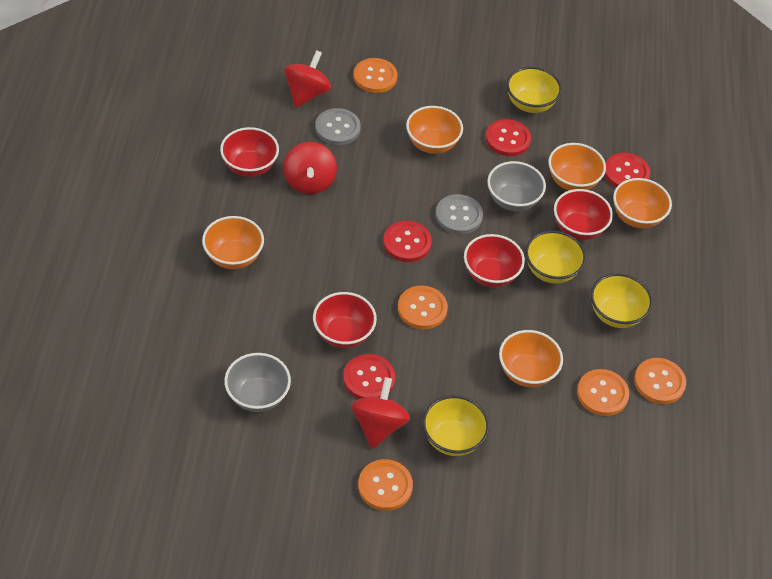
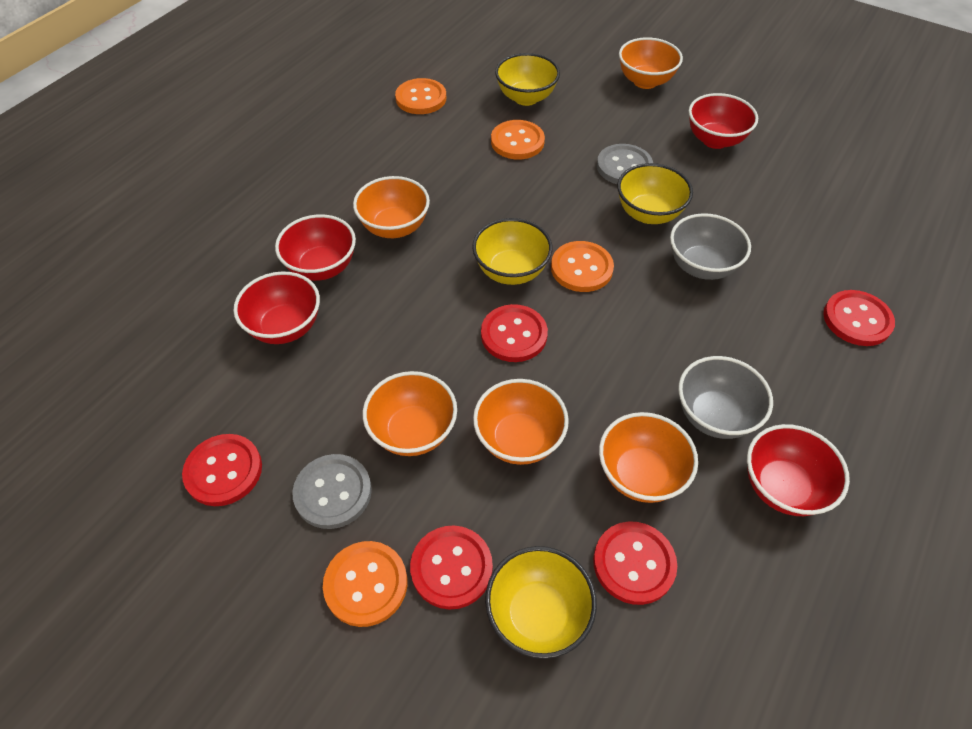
orange button: 5 -> 4
red button: 4 -> 5
red spinning top: 3 -> 0

